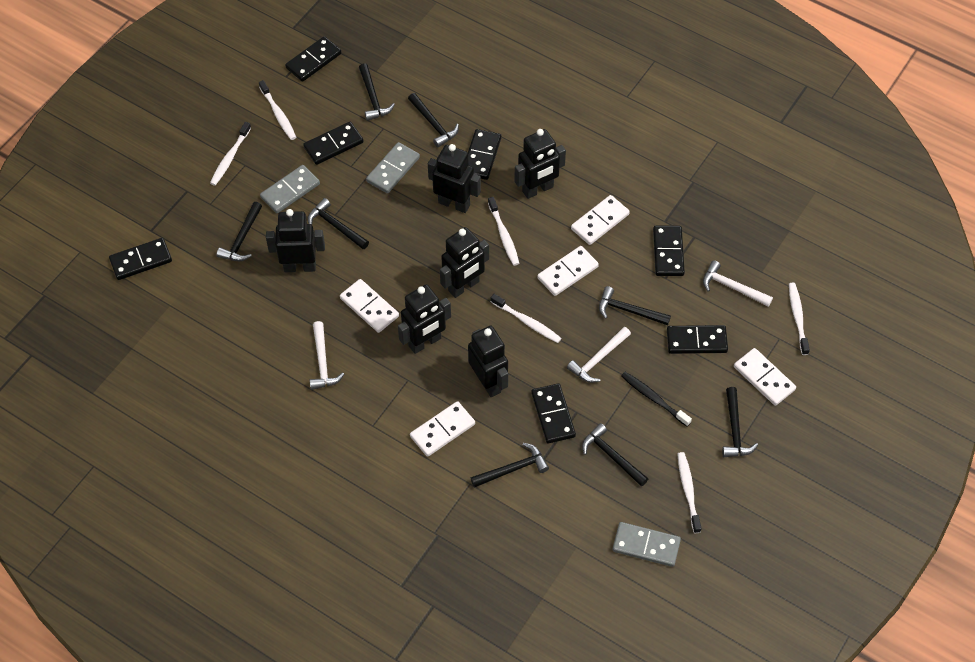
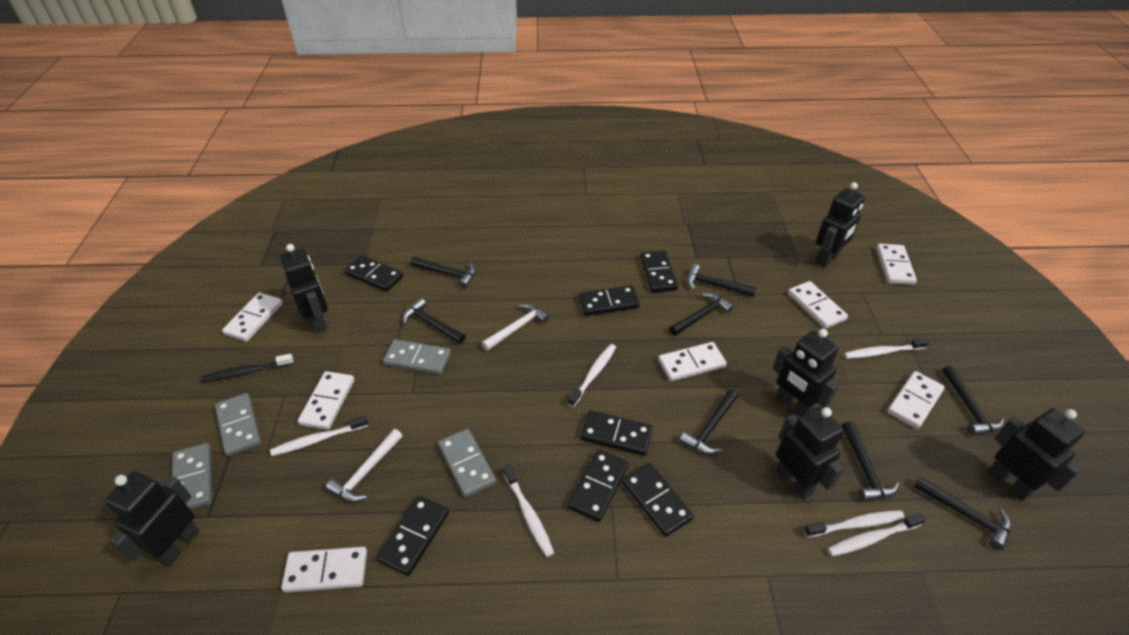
grey domino: 3 -> 4
white domino: 5 -> 7
white hammer: 3 -> 2

